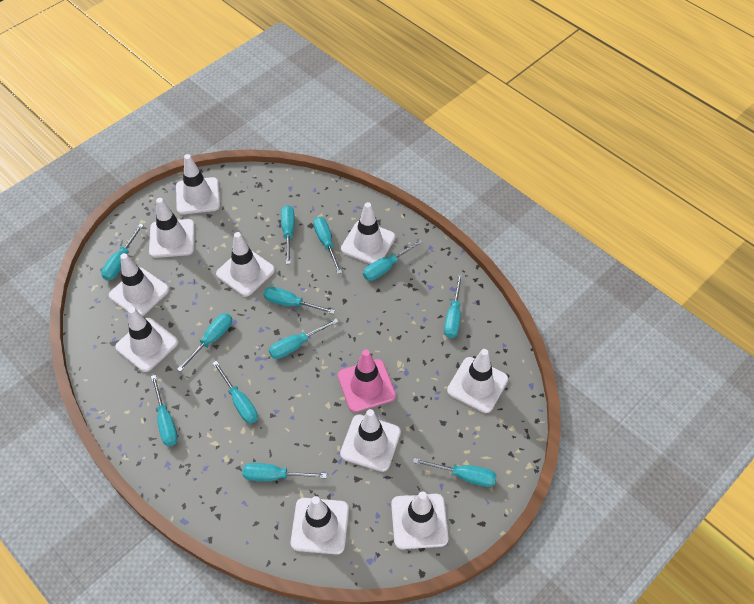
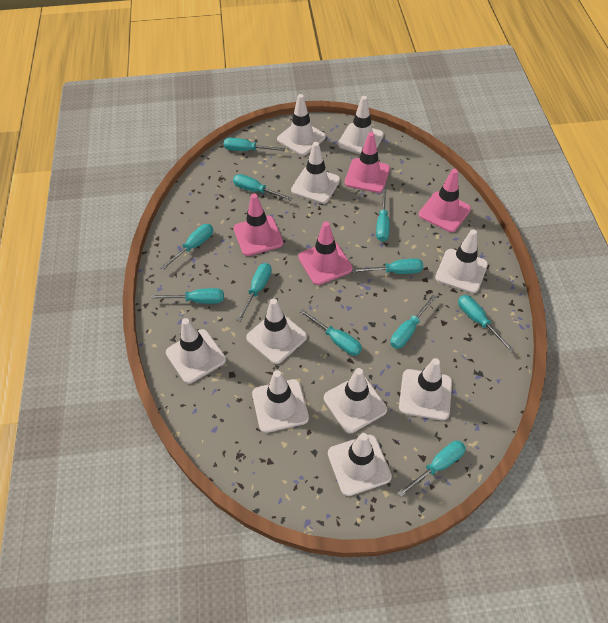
pink traffic cone: 1 -> 4
turquoise screwdriver: 12 -> 11

